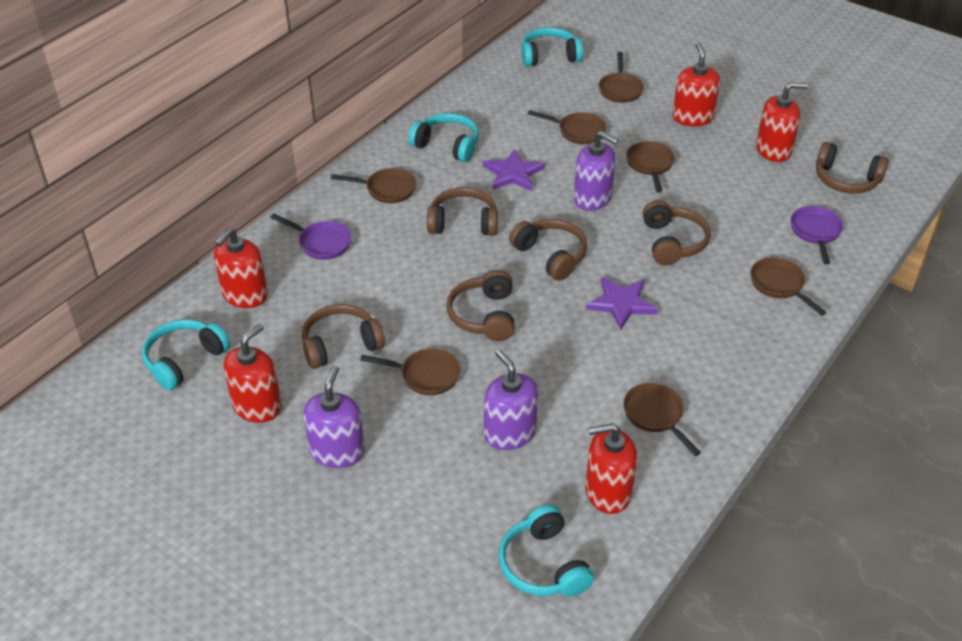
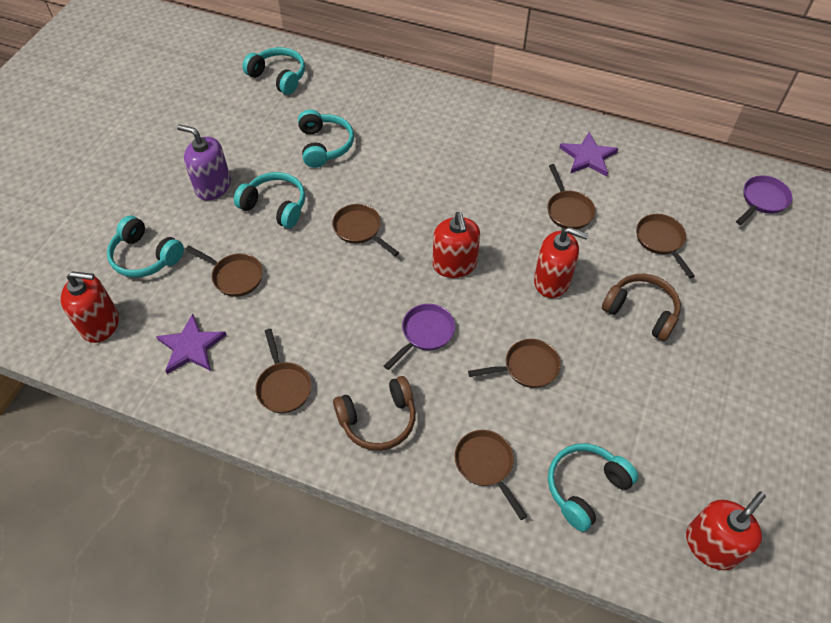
brown headphones: 6 -> 2
purple soap dispenser: 3 -> 1
red soap dispenser: 5 -> 4
turquoise headphones: 4 -> 5

